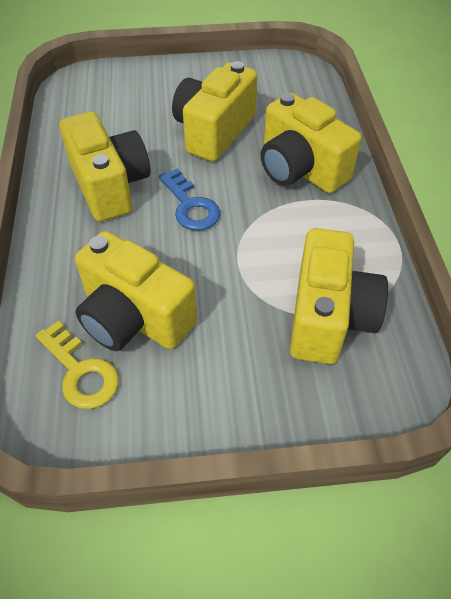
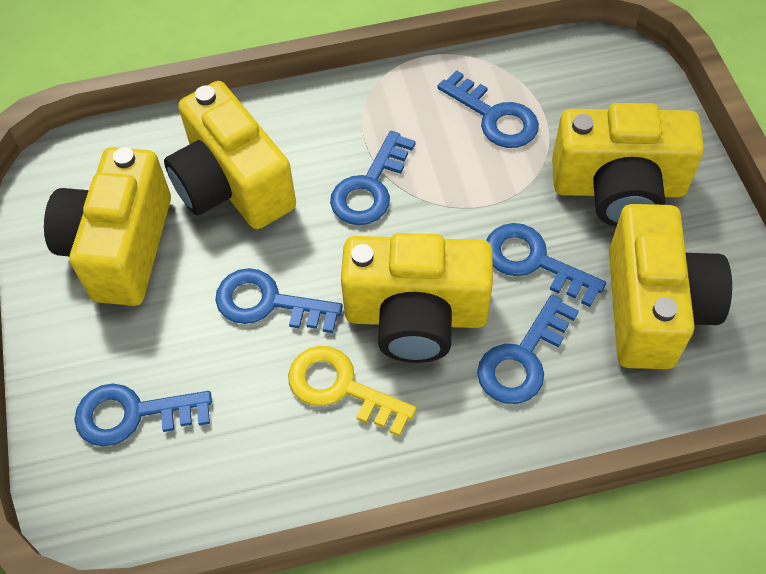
blue key: 1 -> 6

